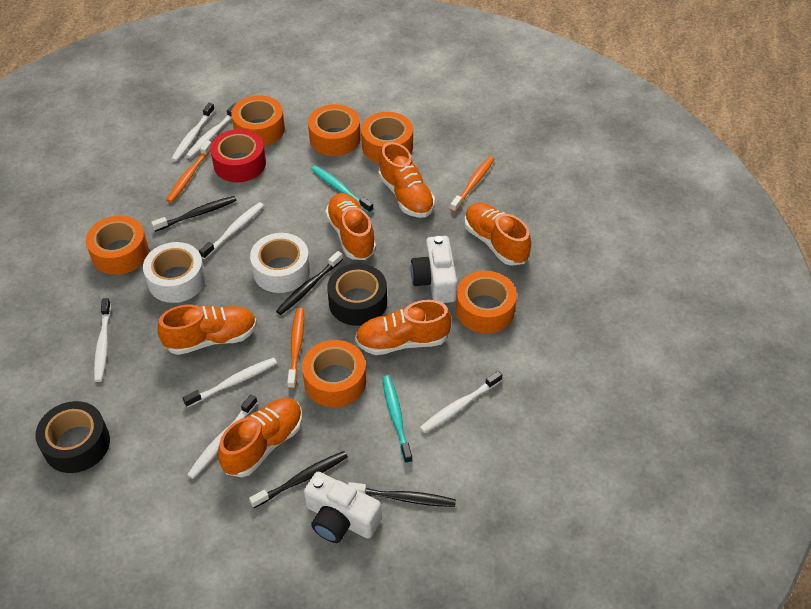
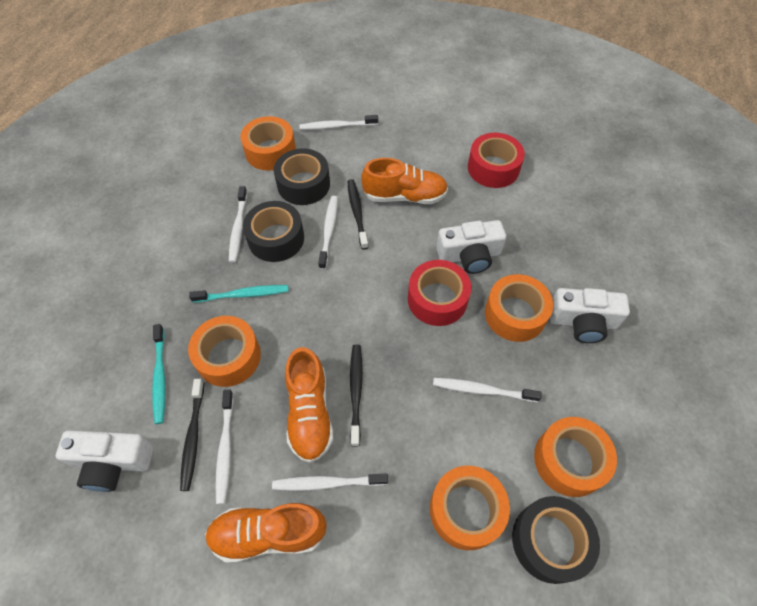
black tape: 2 -> 3
black toothbrush: 4 -> 3
orange shoe: 6 -> 3
orange tape: 6 -> 5
orange toothbrush: 3 -> 0
red tape: 1 -> 2
white camera: 2 -> 3
white tape: 2 -> 0
white toothbrush: 7 -> 6

